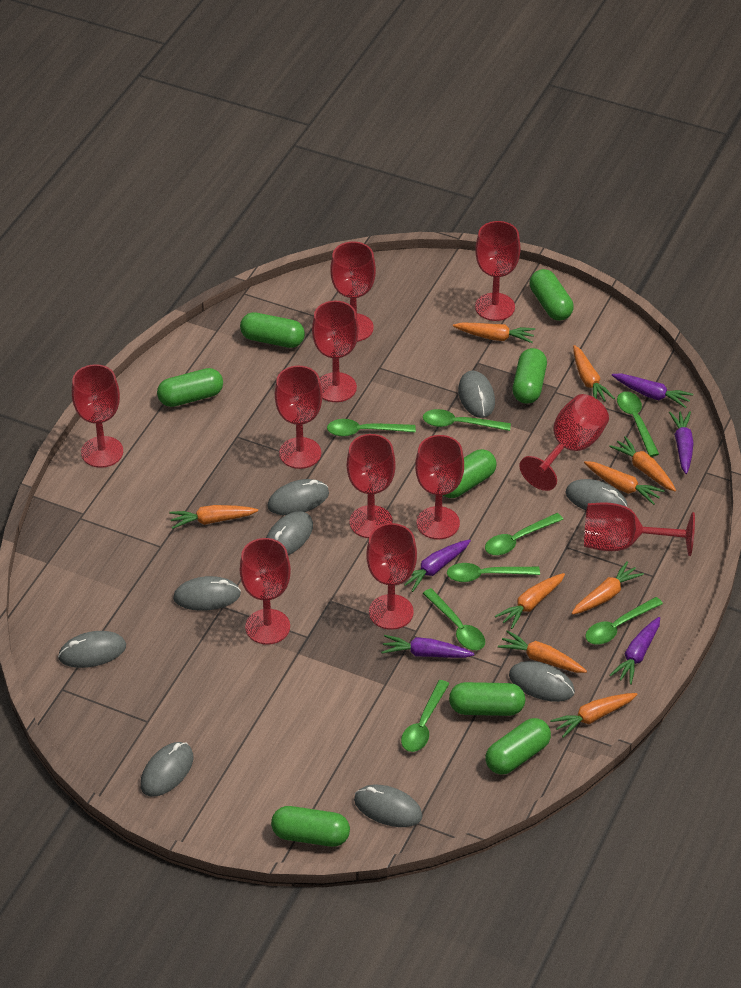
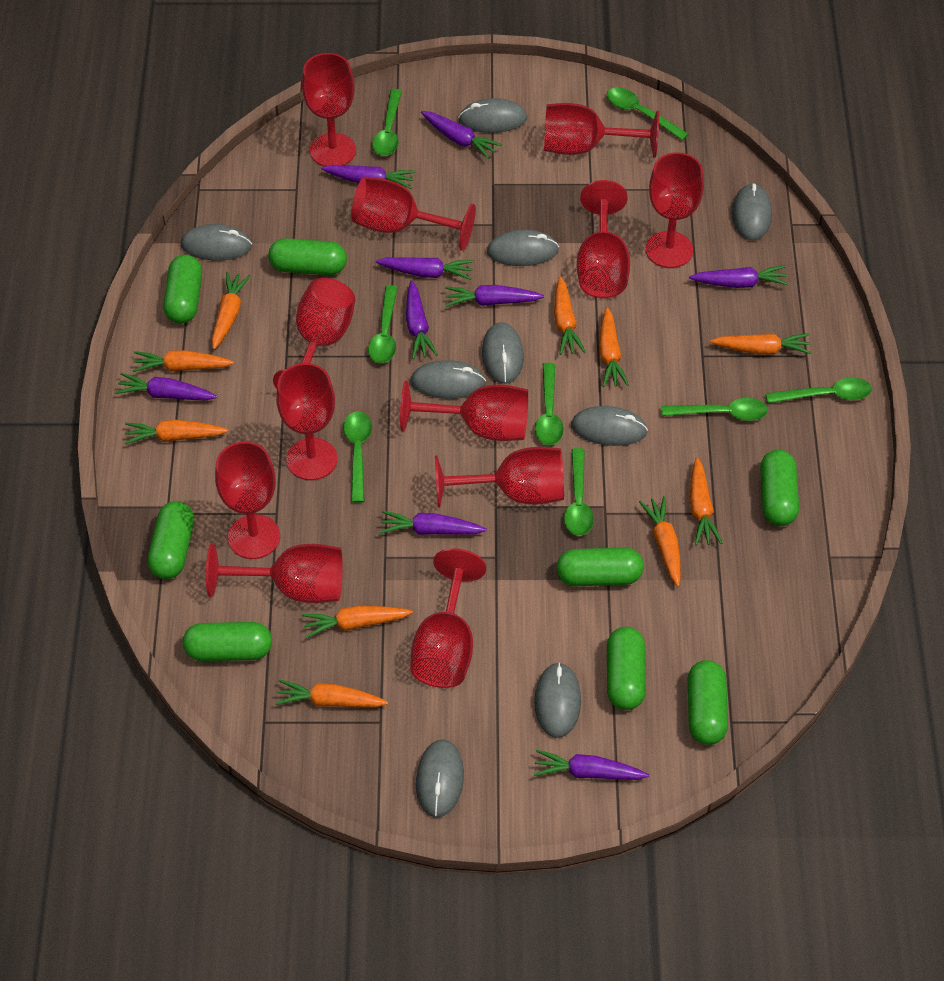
orange carrot: 9 -> 10
purple carrot: 5 -> 9
red goblet: 11 -> 12

